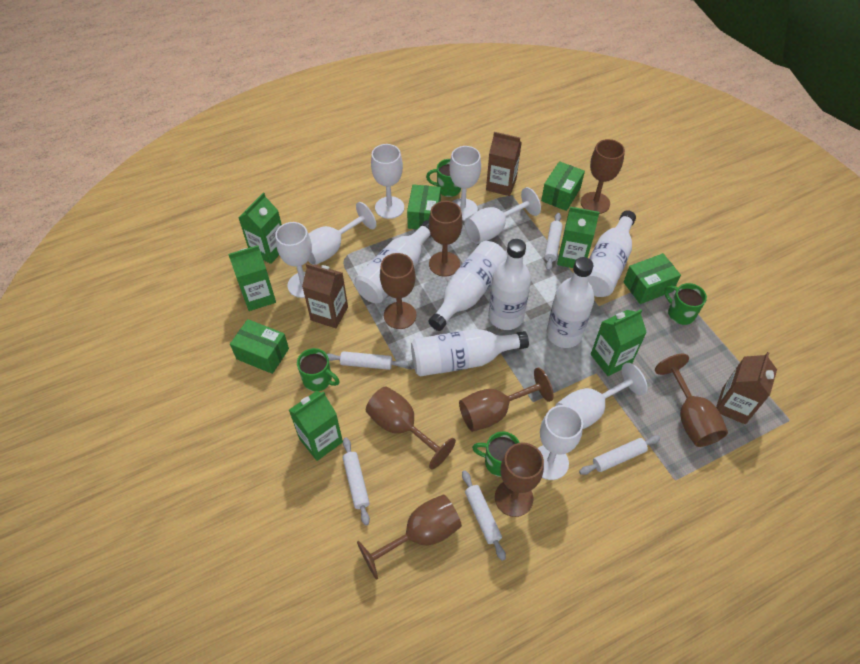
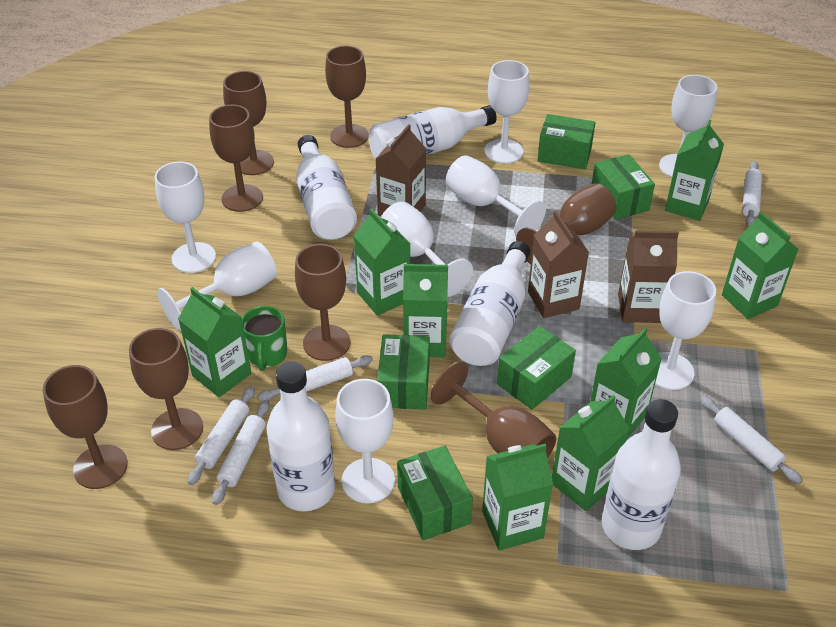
green box: 4 -> 5
green carton: 5 -> 8
green mug: 4 -> 1
white bottle: 6 -> 5
white goblet: 7 -> 8

